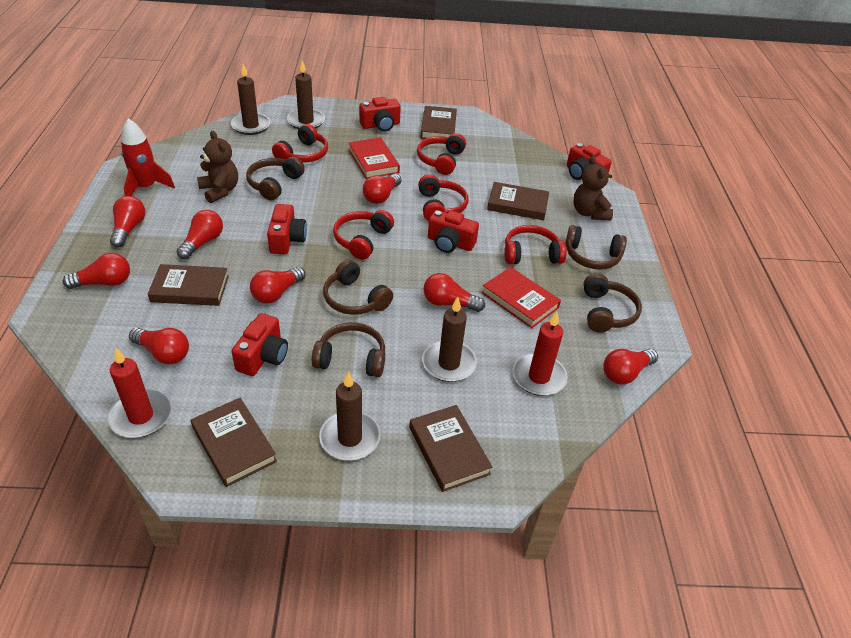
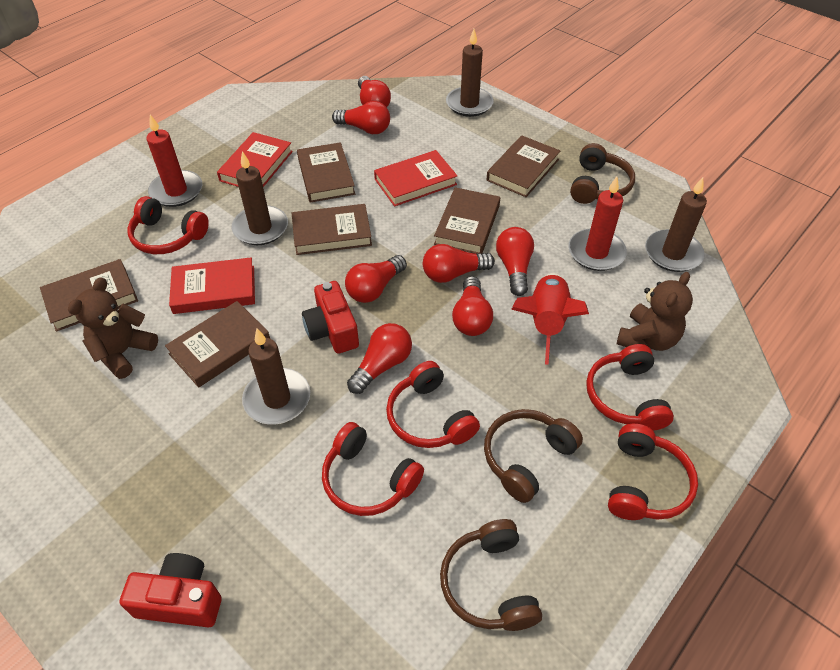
brown book: 5 -> 6
brown headphones: 5 -> 3
red book: 2 -> 3
red camera: 5 -> 2
red light bulb: 8 -> 7

